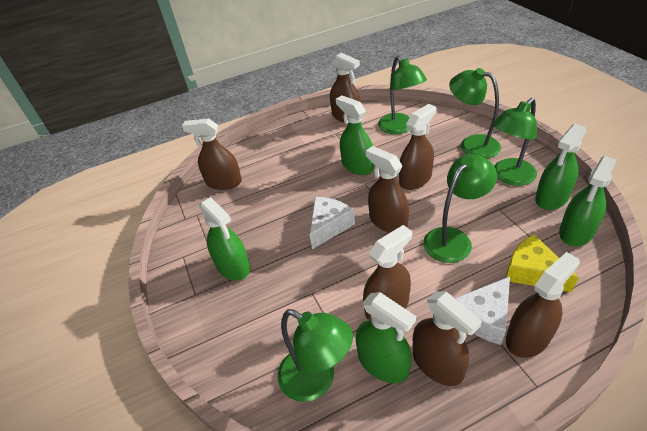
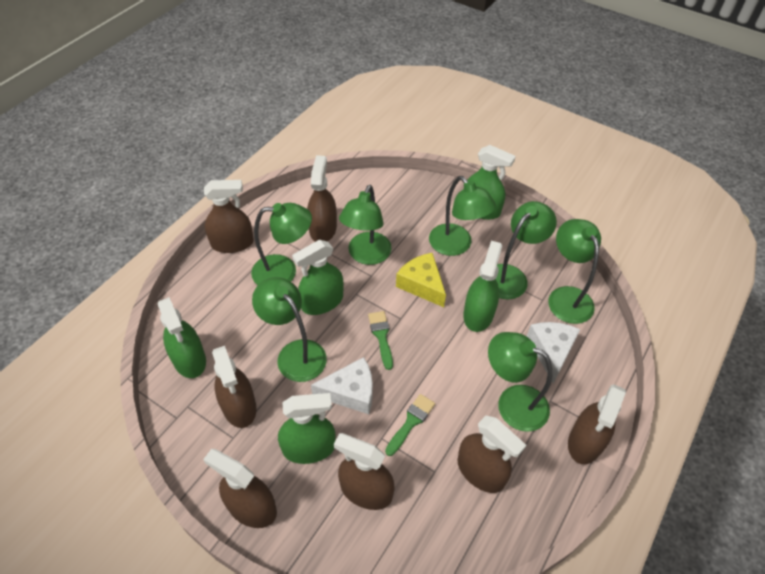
green brush: 0 -> 2
green lamp: 5 -> 7

